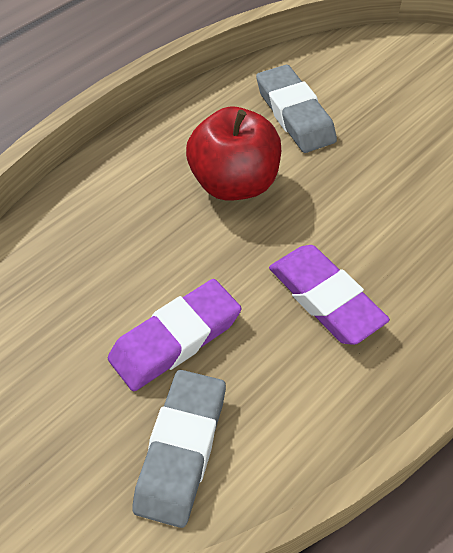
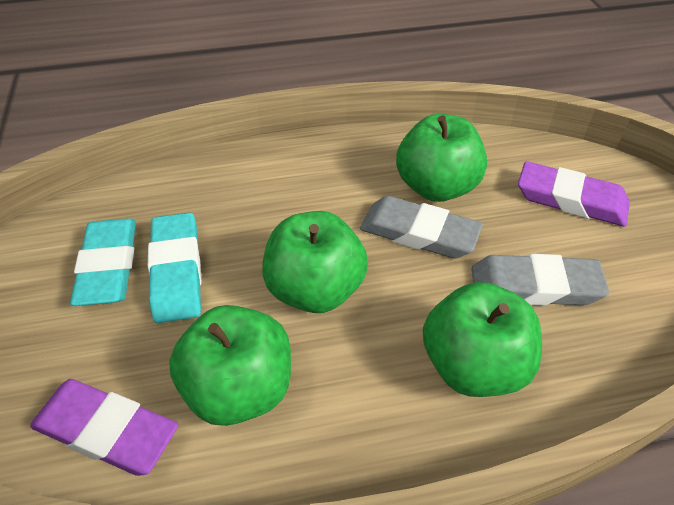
green apple: 0 -> 4
red apple: 1 -> 0
turquoise eraser: 0 -> 2

